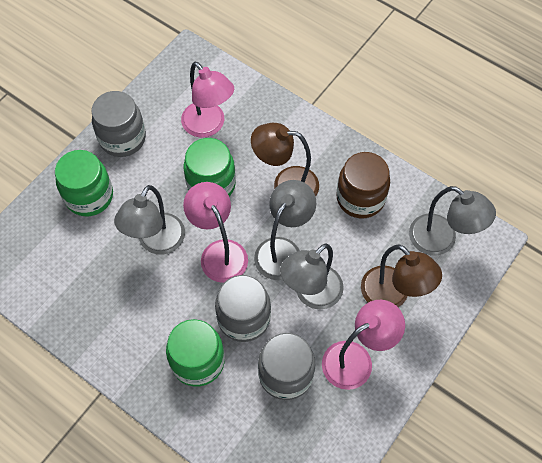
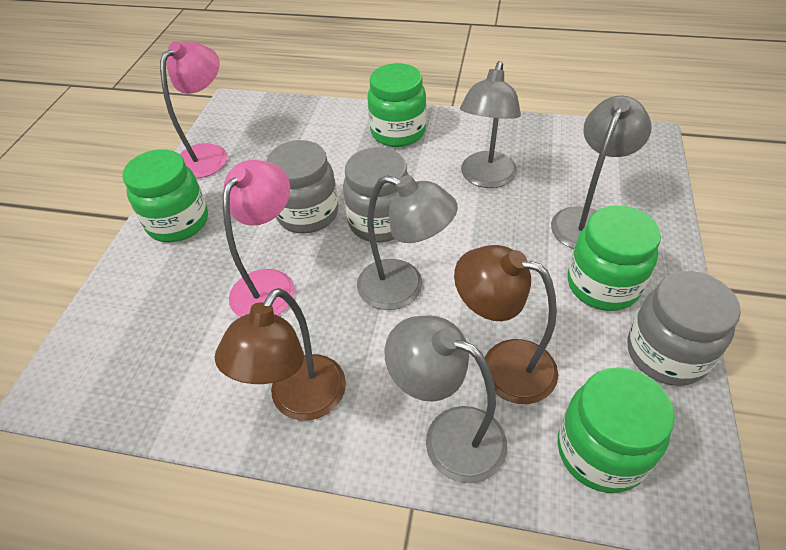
brown jar: 1 -> 0
green jar: 3 -> 4
pink lamp: 3 -> 2

